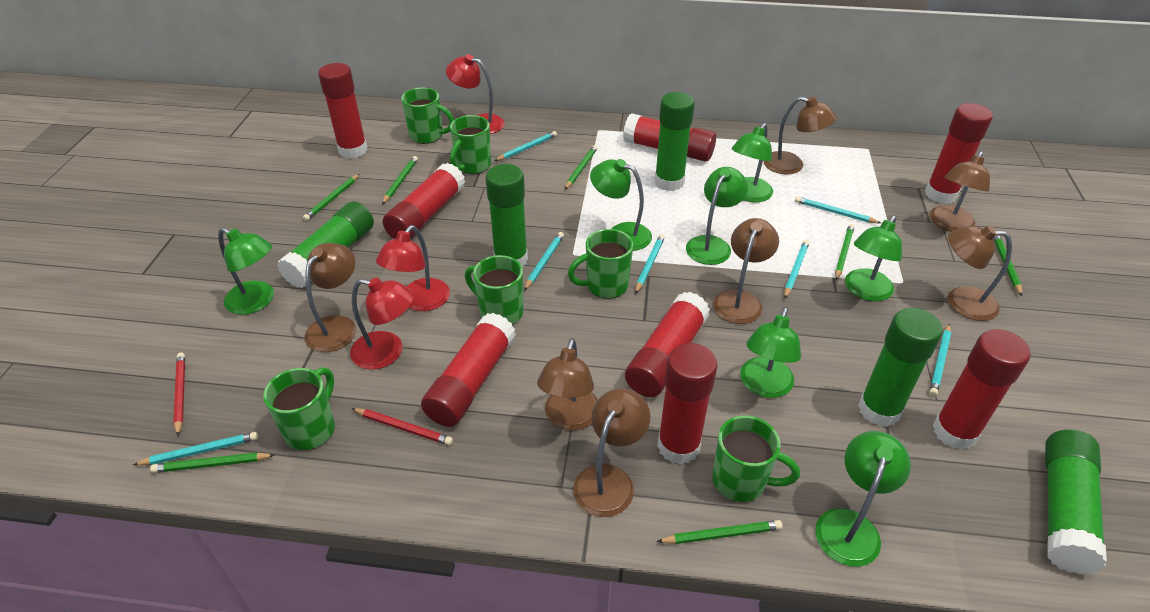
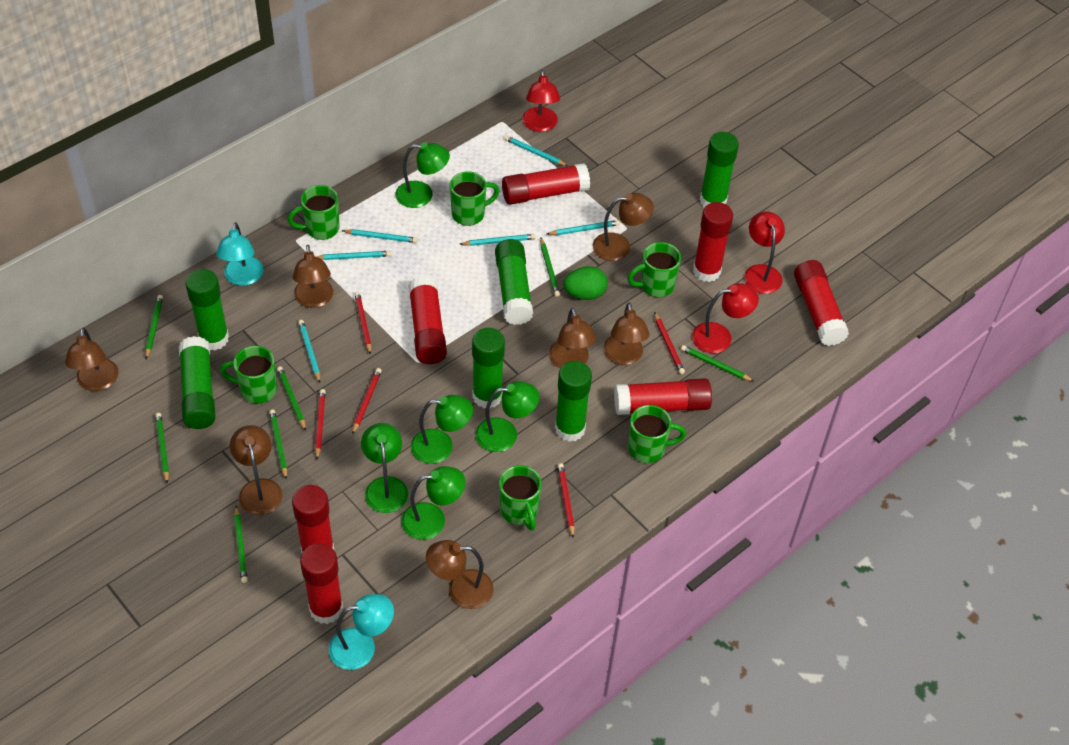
green egg: 0 -> 1
green glue stick: 5 -> 6
green lamp: 7 -> 5
red glue stick: 8 -> 7
red pencil: 2 -> 5
turquoise lamp: 0 -> 2
turquoise pencil: 7 -> 6

